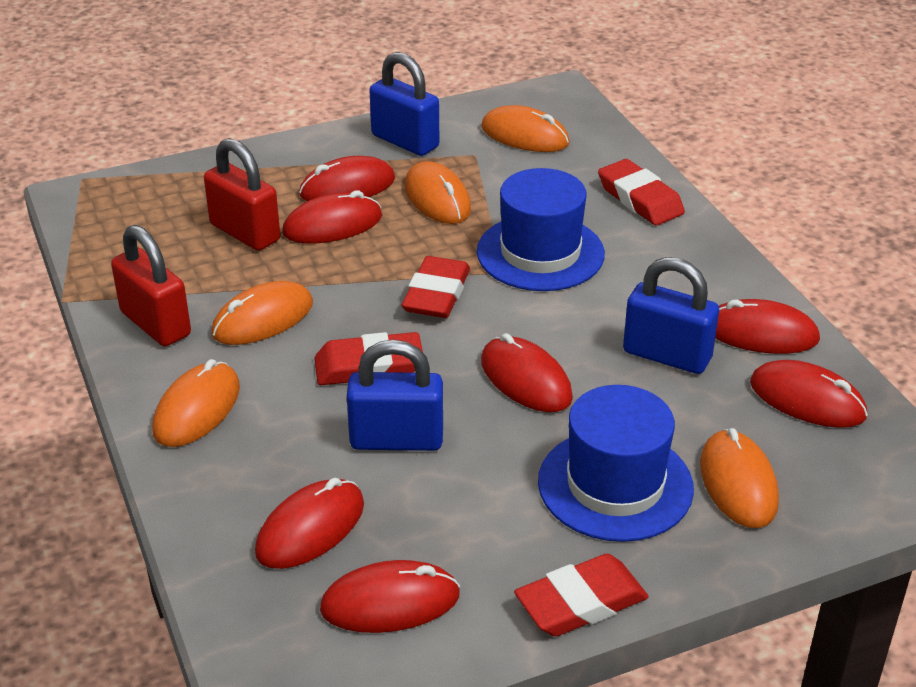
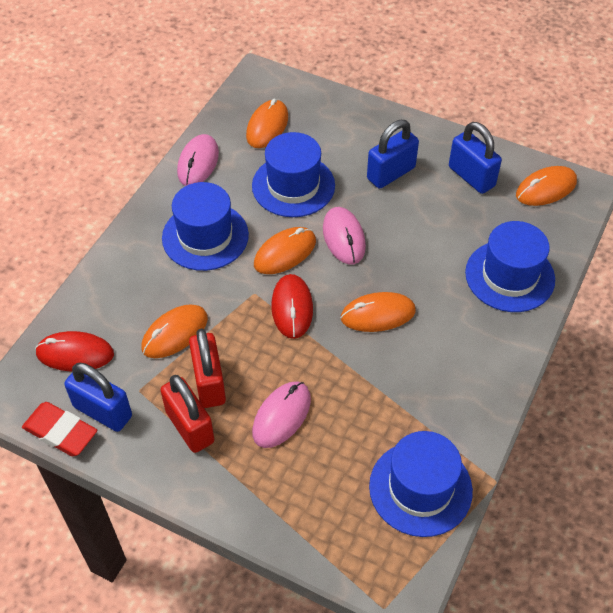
blue hat: 2 -> 4
pink mouse: 0 -> 3
red eraser: 4 -> 1
red mouse: 7 -> 2

